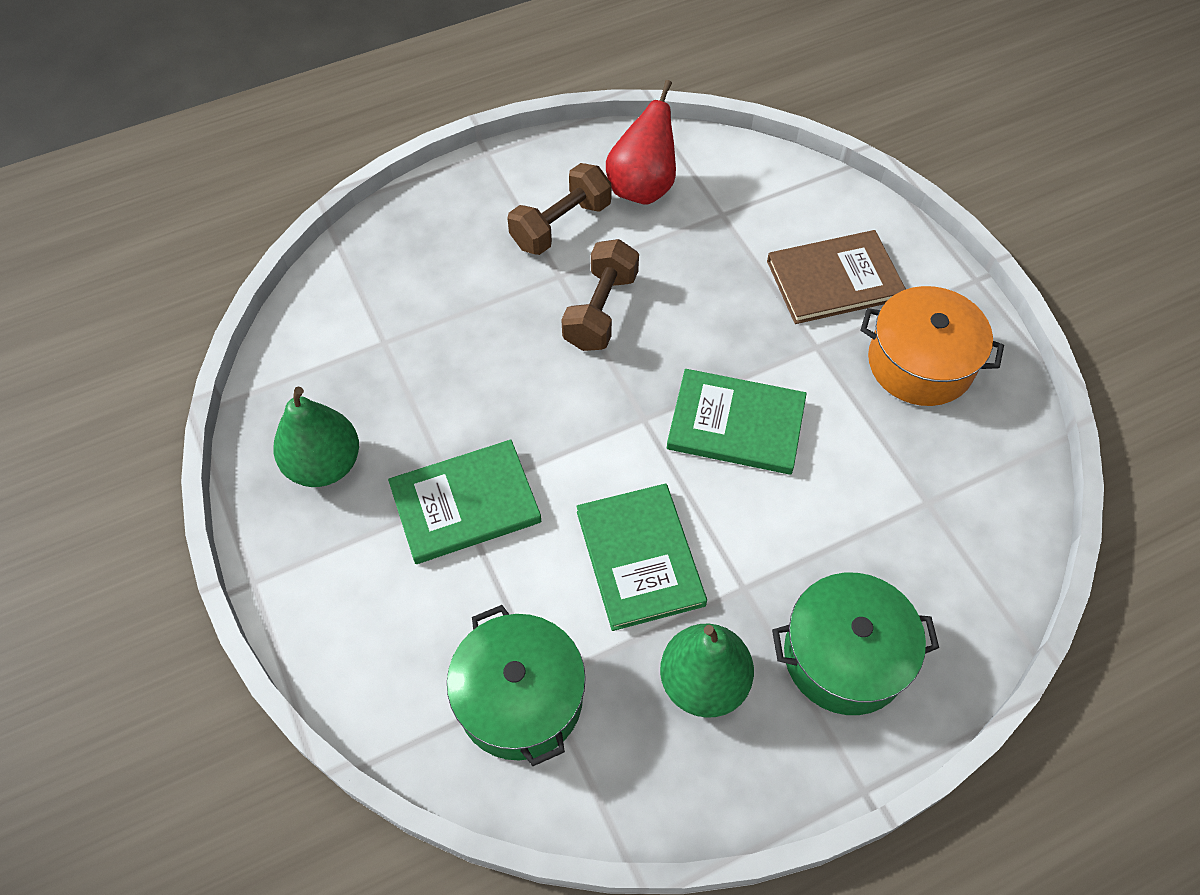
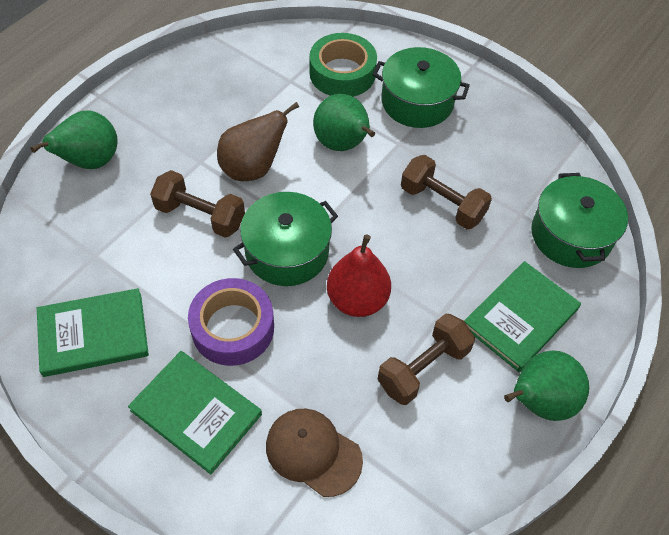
brown book: 1 -> 0
brown cap: 0 -> 1
brown dumbbell: 2 -> 3
brown pear: 0 -> 1
green pear: 2 -> 3
green pot: 2 -> 3
green tape: 0 -> 1
orange pot: 1 -> 0
purple tape: 0 -> 1

